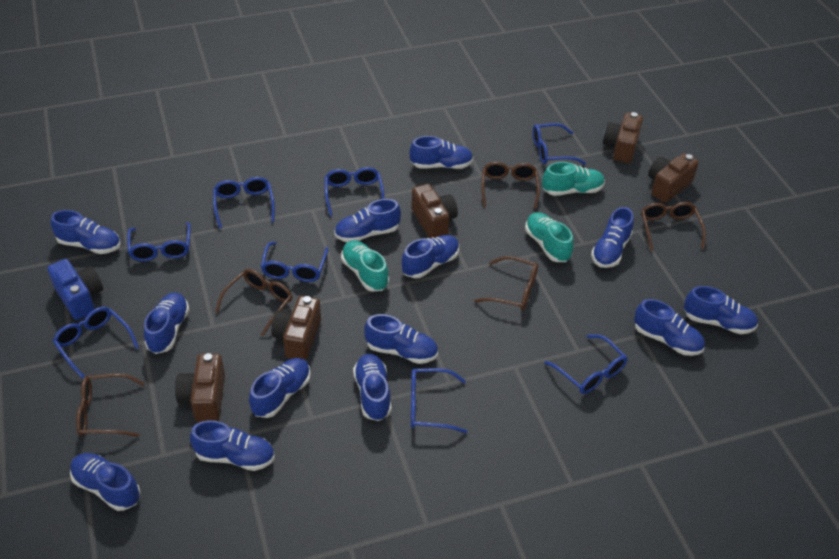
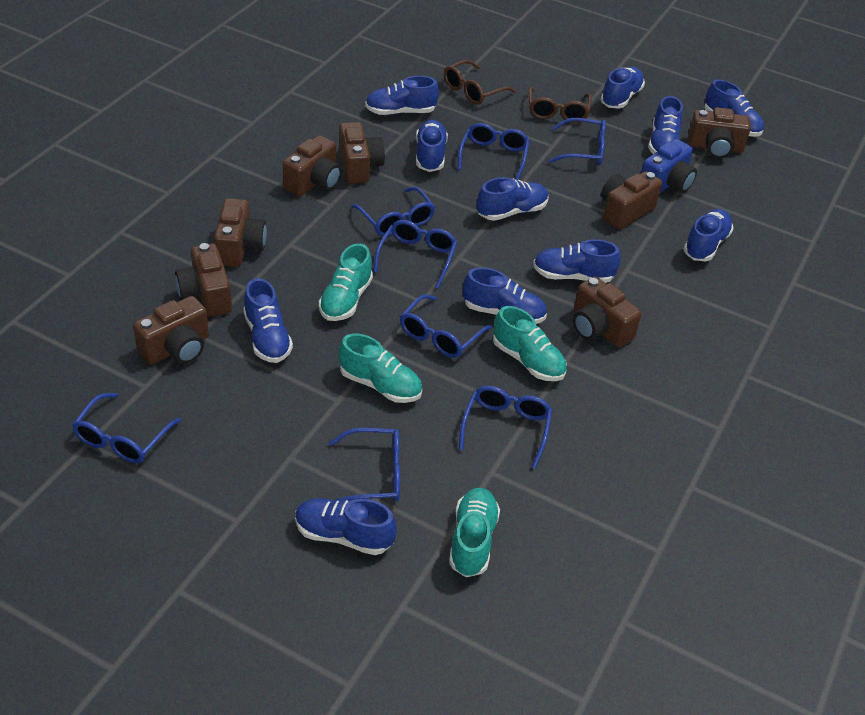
blue shoe: 13 -> 11
brown camera: 5 -> 8
brown glasses: 5 -> 2
turquoise shoe: 3 -> 4

